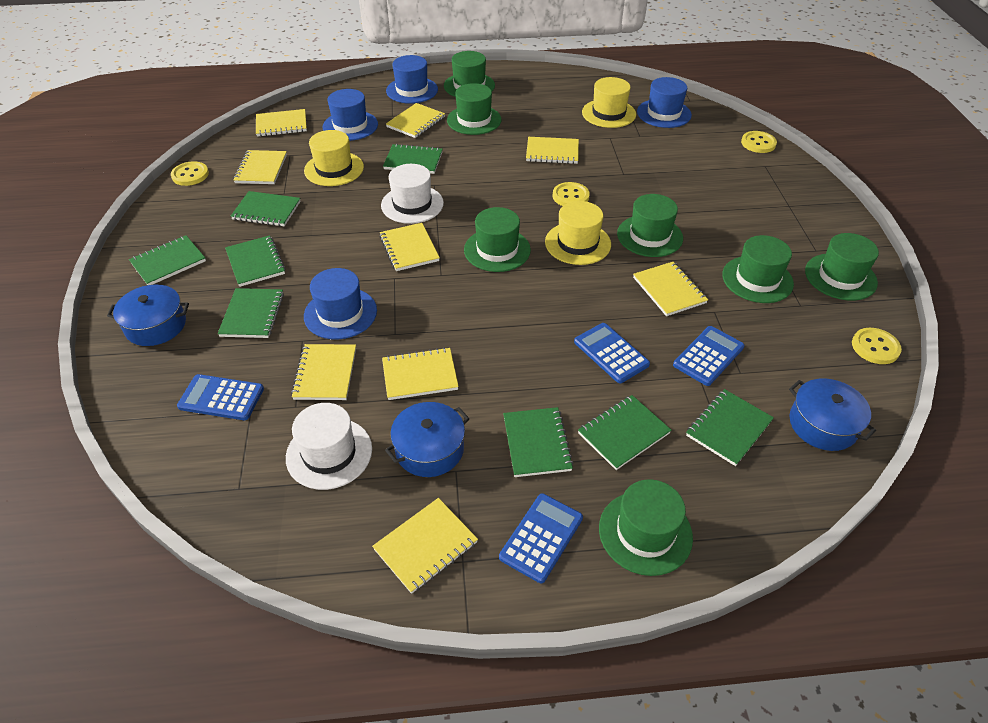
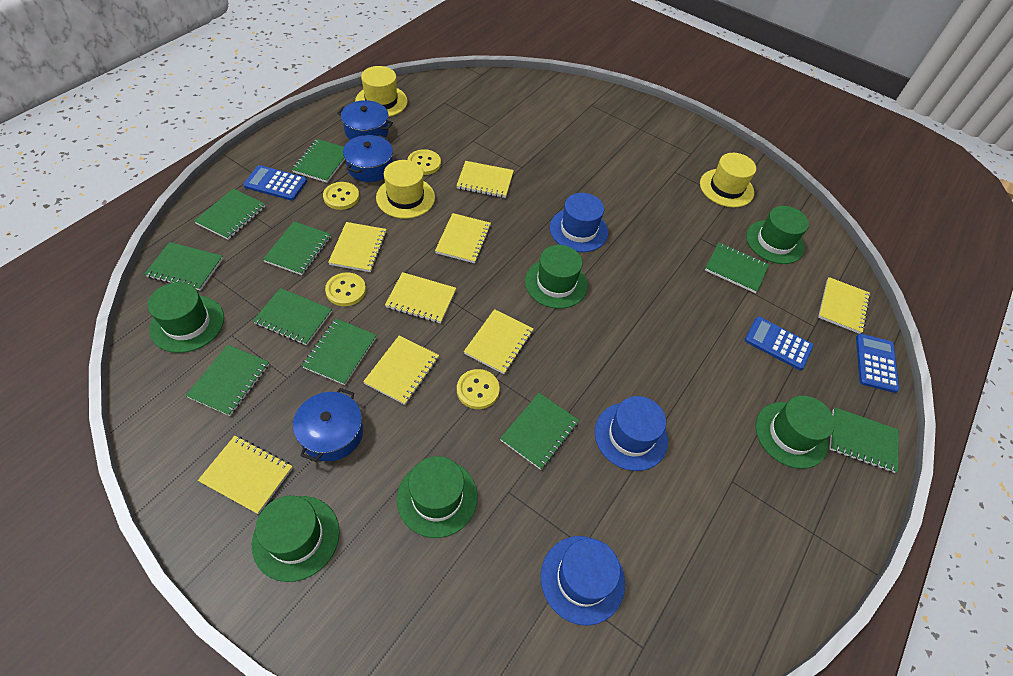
blue calculator: 4 -> 3
blue hat: 4 -> 3
green hat: 7 -> 6
green notebook: 8 -> 10
white hat: 2 -> 0
yellow notebook: 9 -> 8

